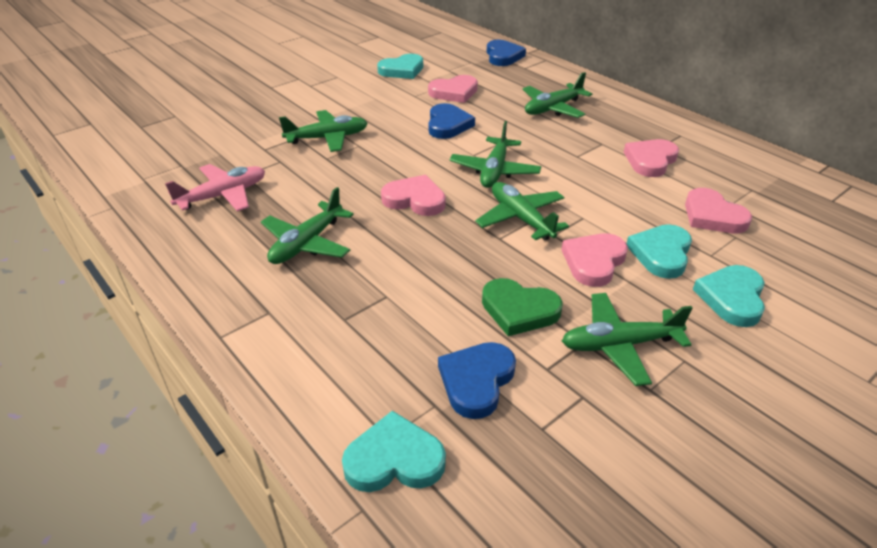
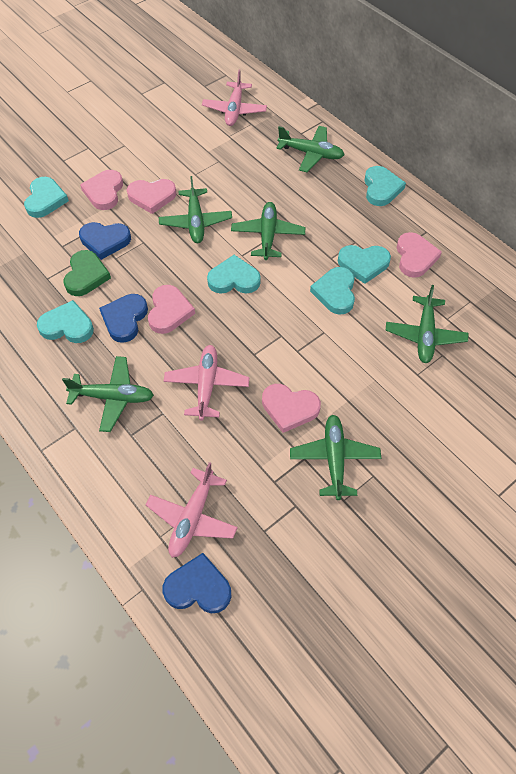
pink plane: 1 -> 3
turquoise heart: 4 -> 6

